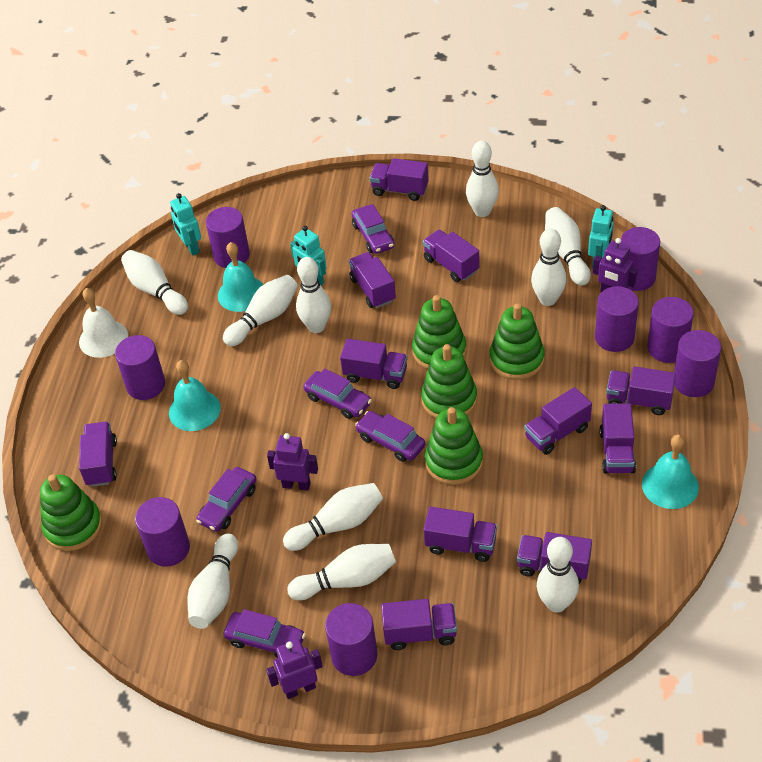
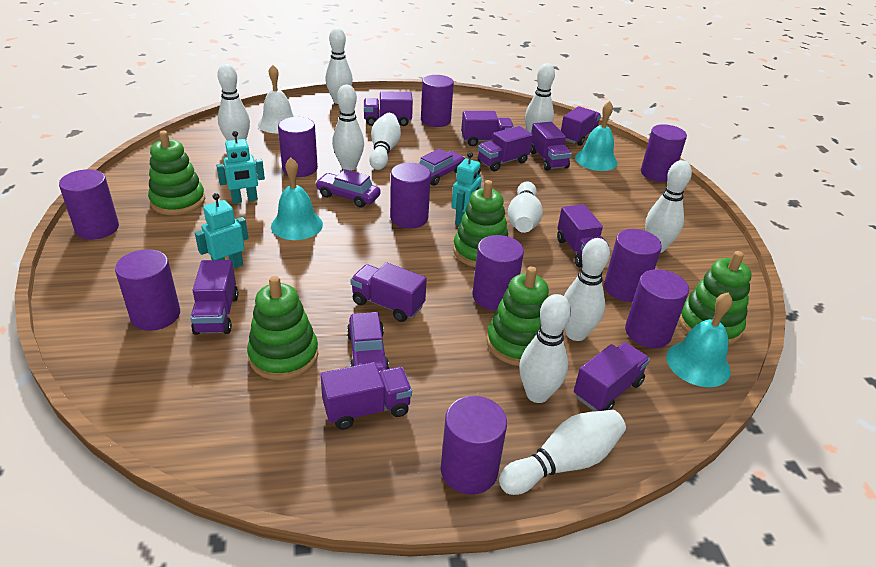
purple car: 5 -> 3
purple cylinder: 8 -> 10
purple robot: 3 -> 0
purple truck: 11 -> 10

